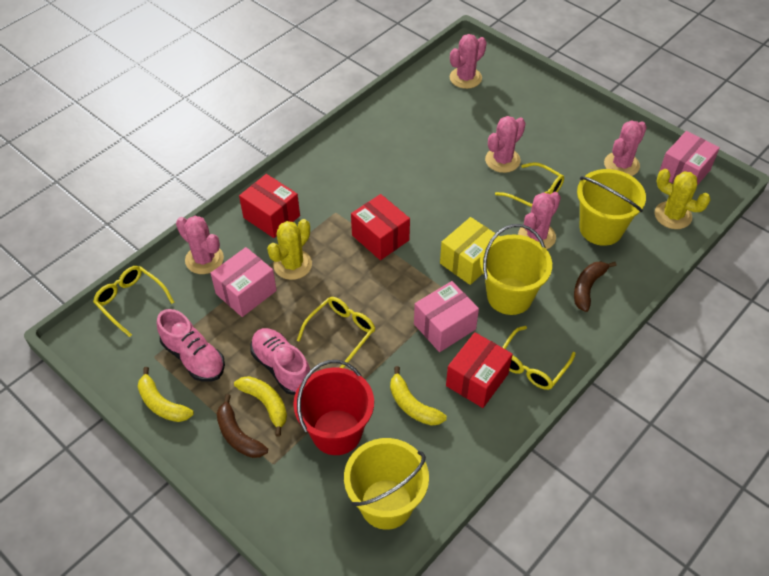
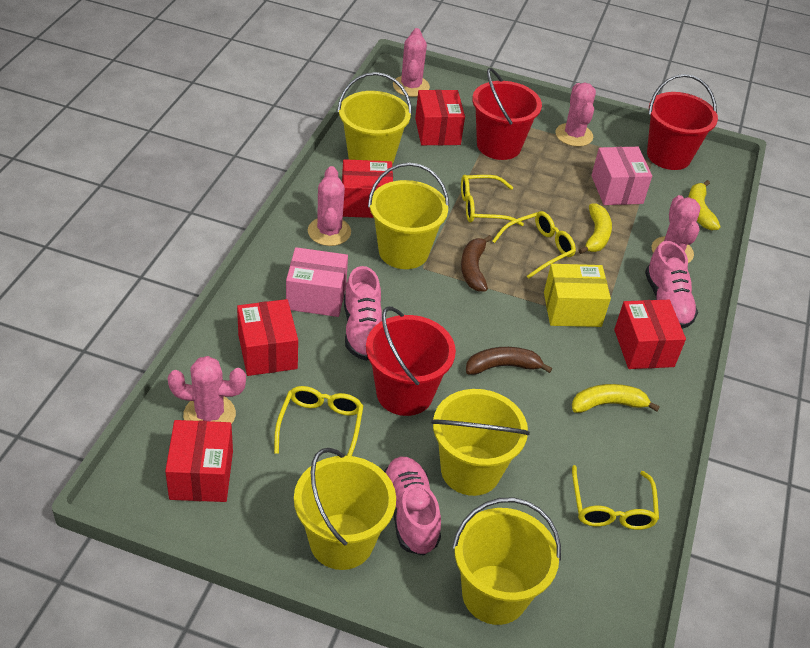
pink box: 3 -> 2
pink shoe: 2 -> 3
red box: 3 -> 5
red bucket: 1 -> 3
yellow bucket: 3 -> 5
yellow cactus: 2 -> 0

